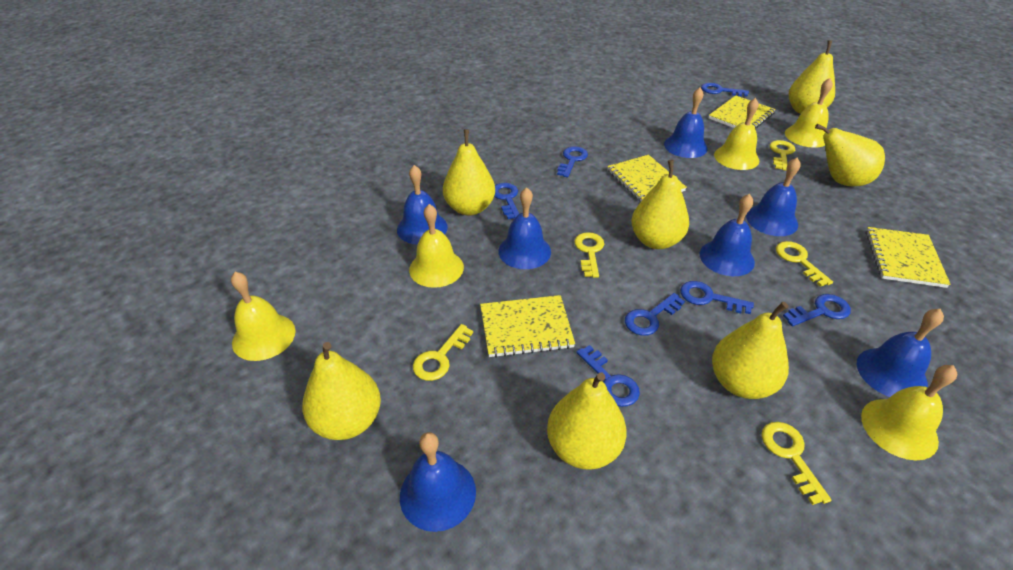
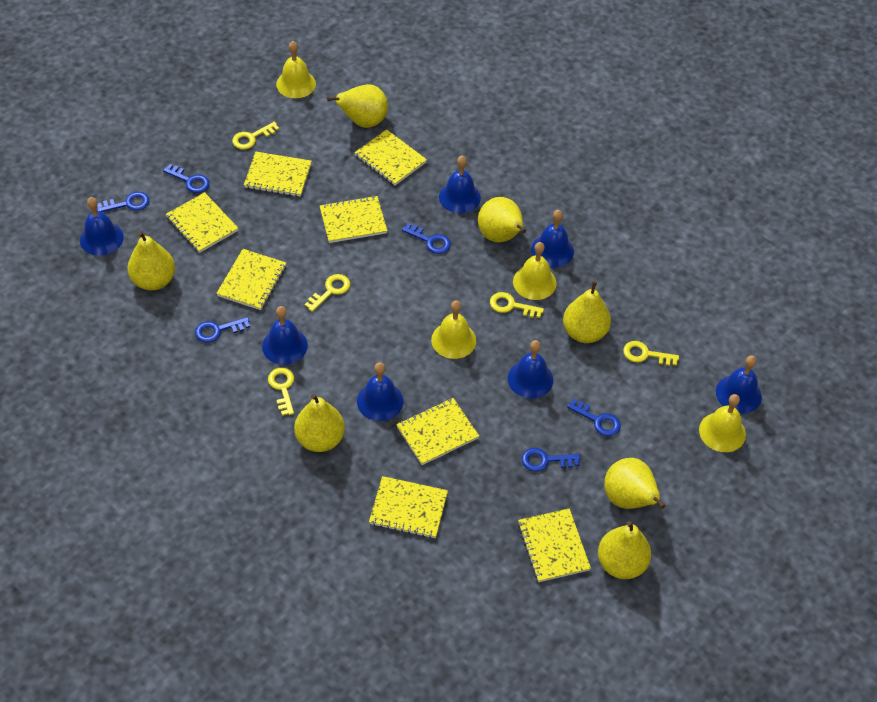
blue key: 7 -> 6
yellow bell: 5 -> 4
yellow notebook: 4 -> 8

